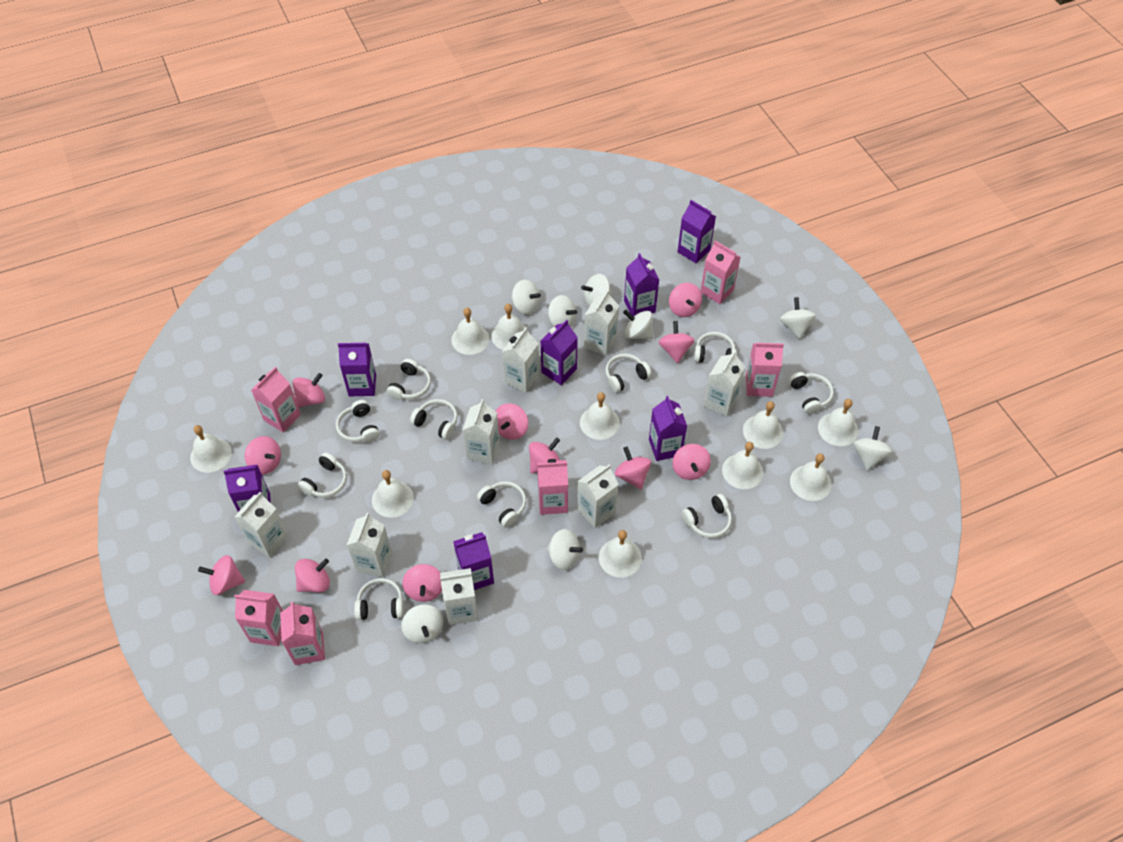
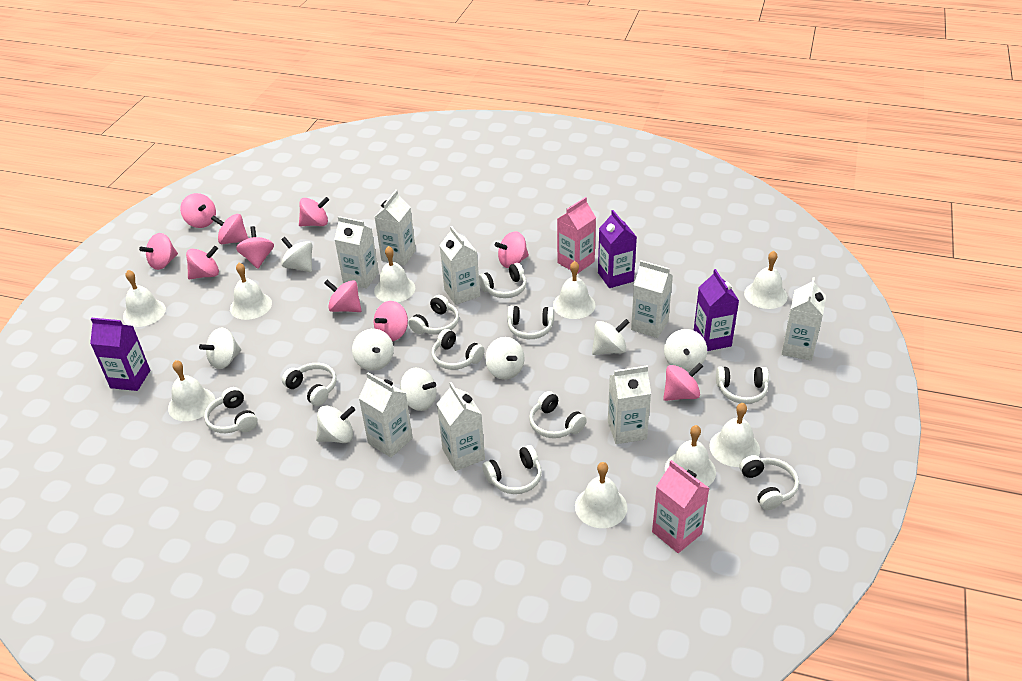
pink carton: 6 -> 2
pink spinning top: 11 -> 10
purple carton: 7 -> 3
white bell: 10 -> 9

